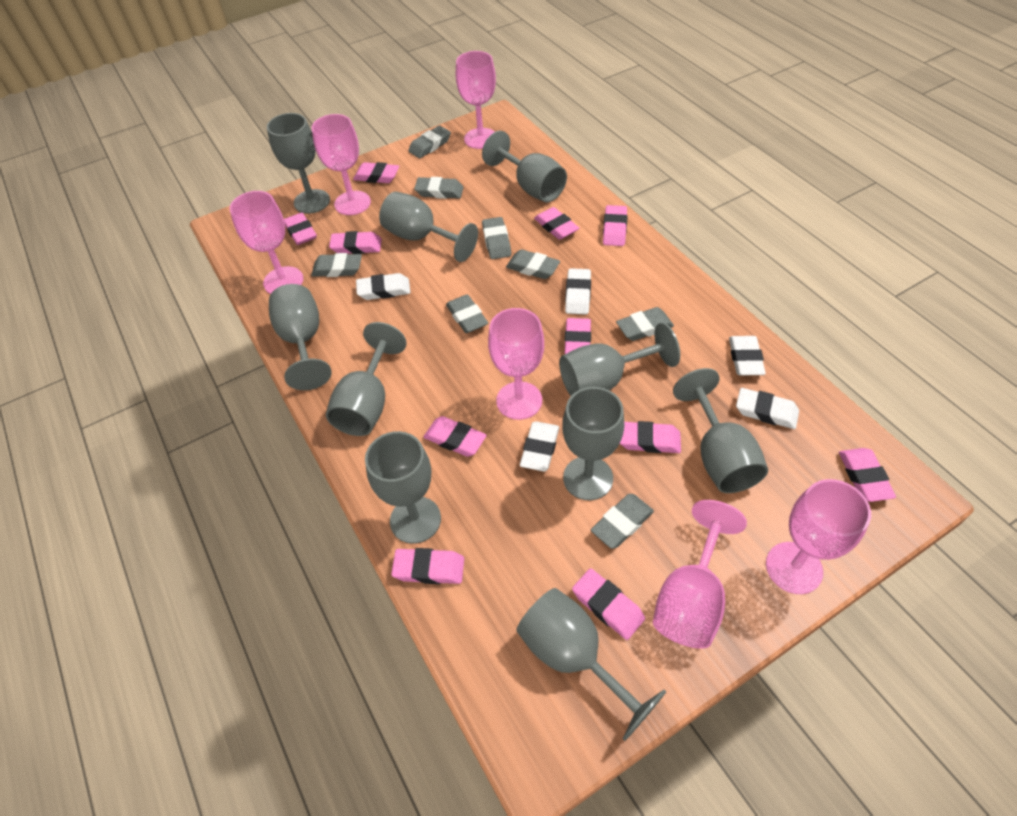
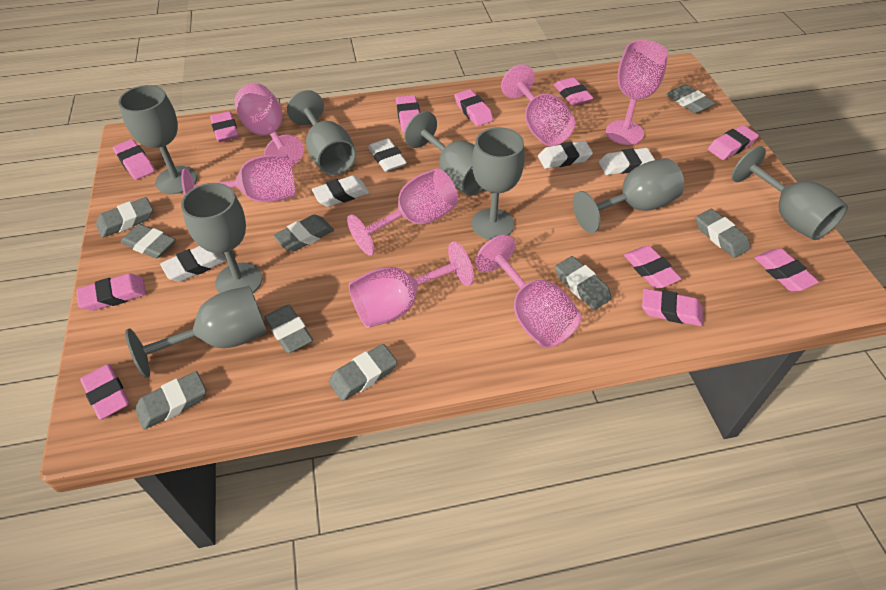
grey eraser: 8 -> 9
grey goblet: 10 -> 8
pink goblet: 6 -> 7

